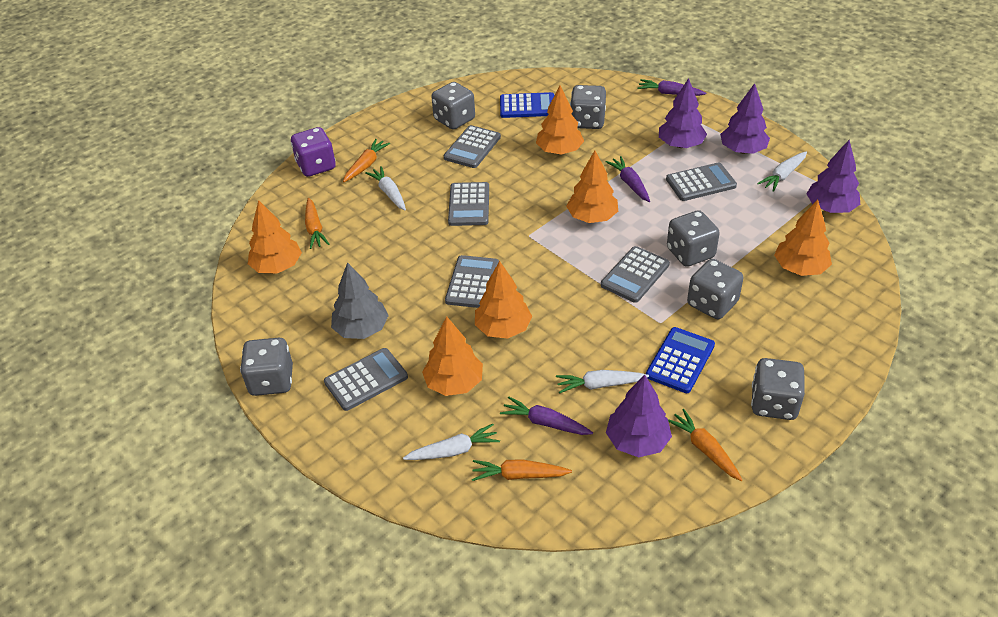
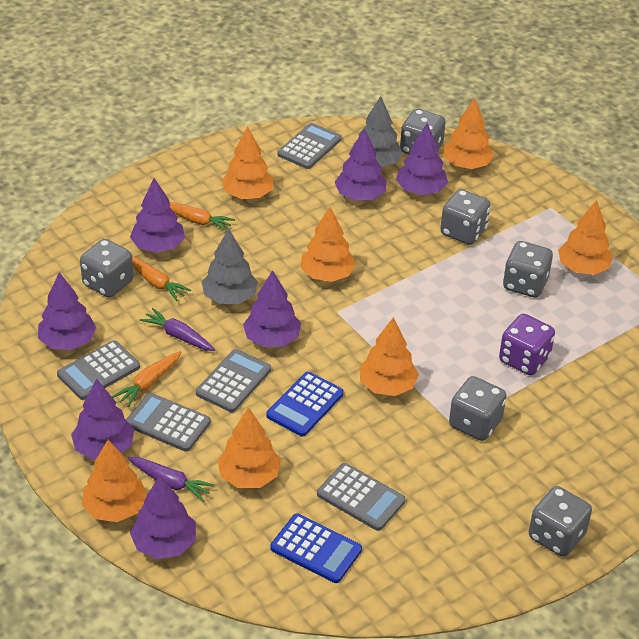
grey calculator: 6 -> 5
grey tree: 1 -> 2
orange carrot: 4 -> 3
orange tree: 6 -> 7
purple carrot: 3 -> 2
purple tree: 4 -> 7
white carrot: 4 -> 0

